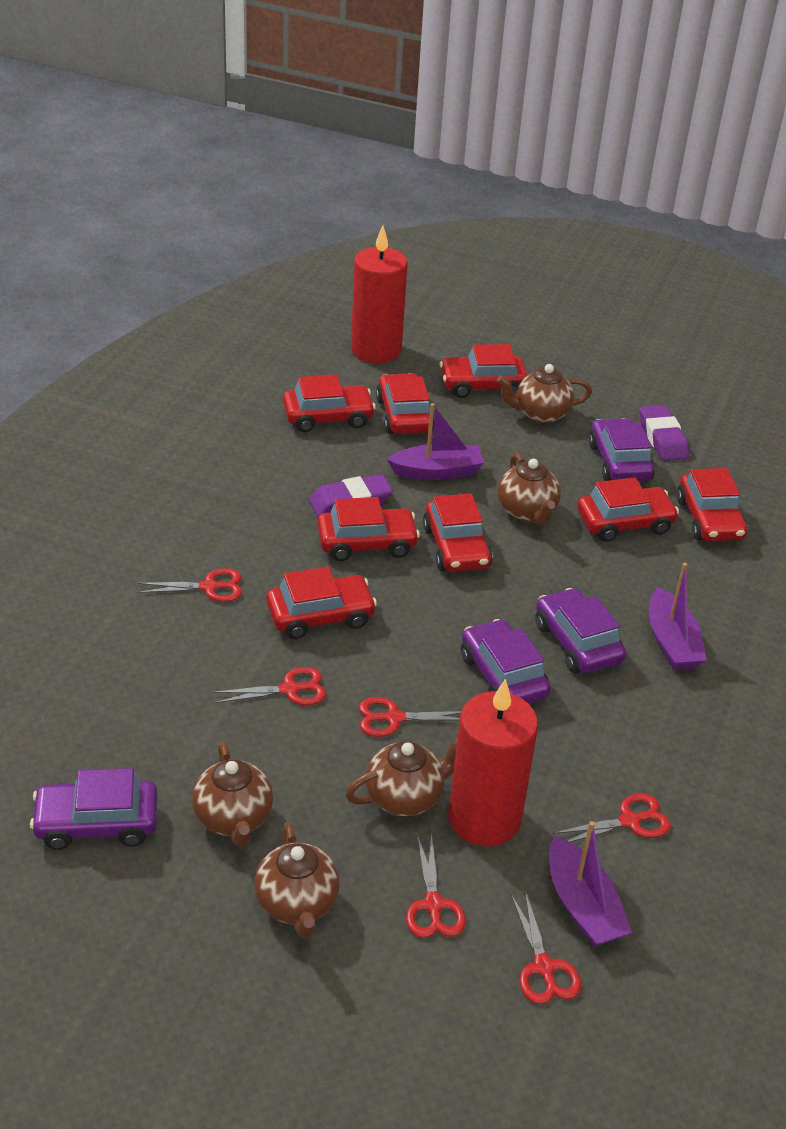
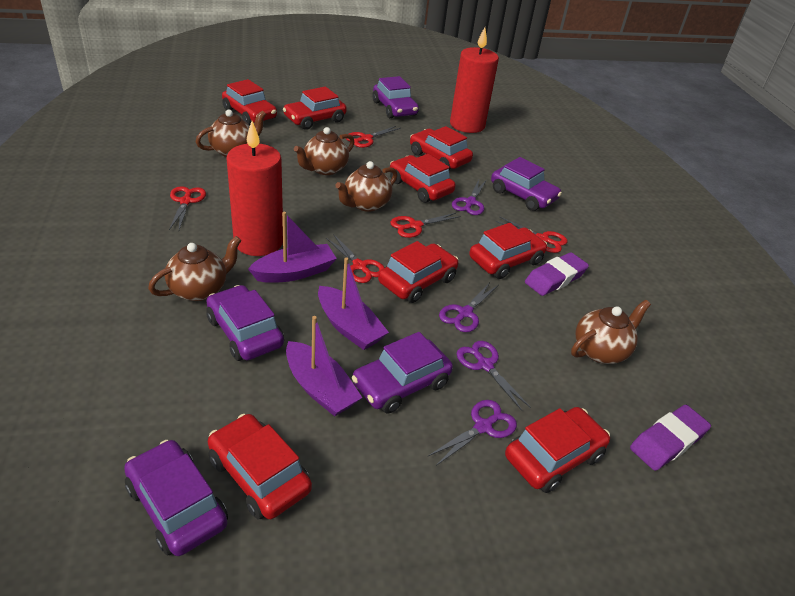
purple car: 4 -> 5
purple scissors: 0 -> 4
red scissors: 6 -> 5

